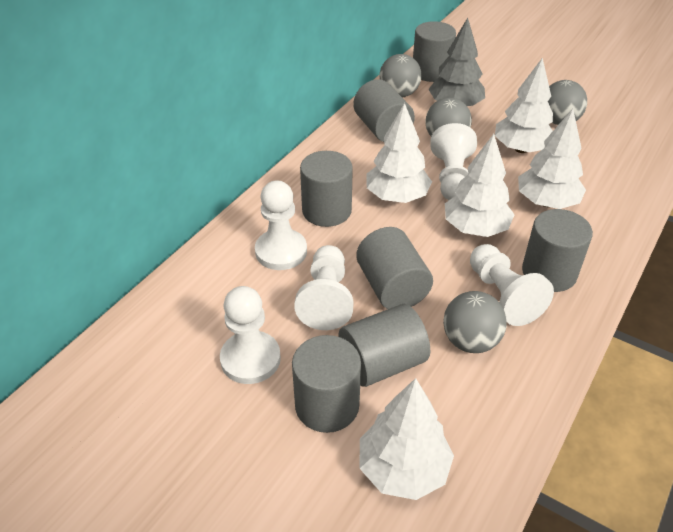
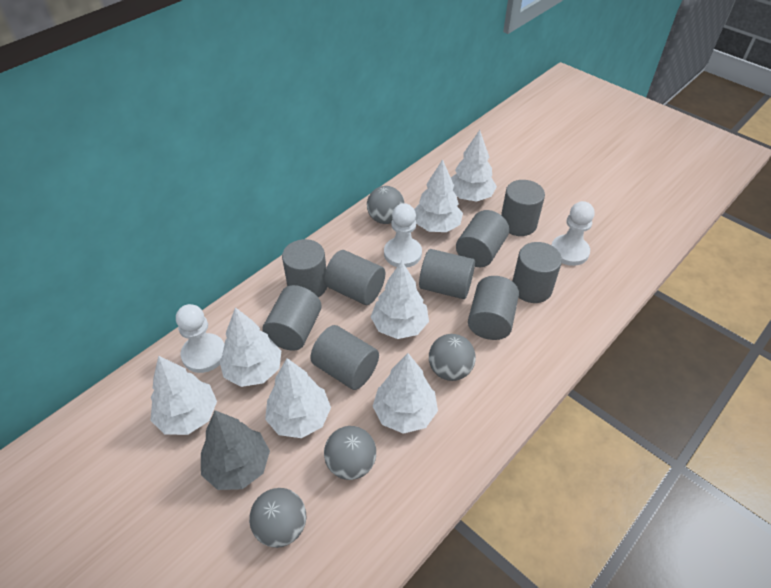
grey cylinder: 7 -> 9
white pawn: 5 -> 3
white tree: 5 -> 7

